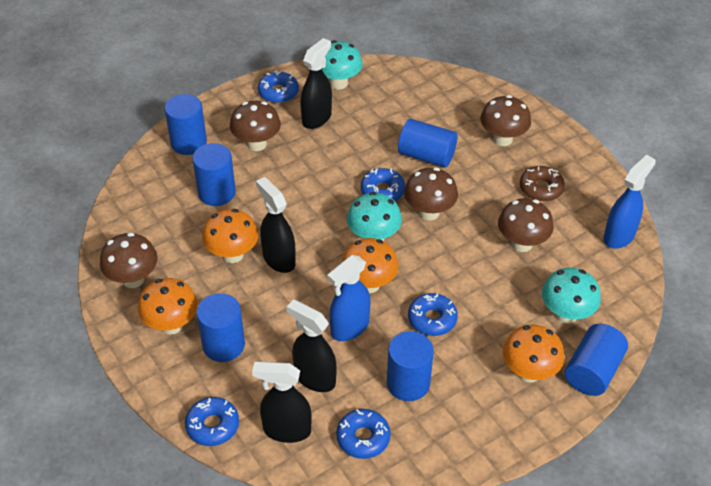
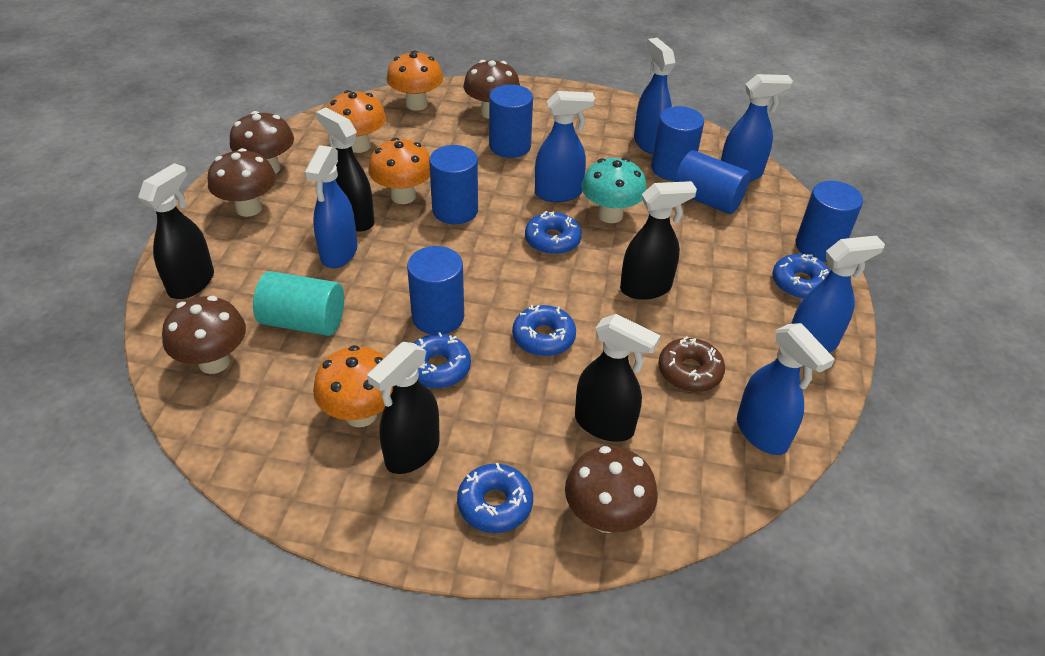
black spray bottle: 4 -> 5
blue spray bottle: 2 -> 6
turquoise cylinder: 0 -> 1
turquoise mushroom: 3 -> 1

